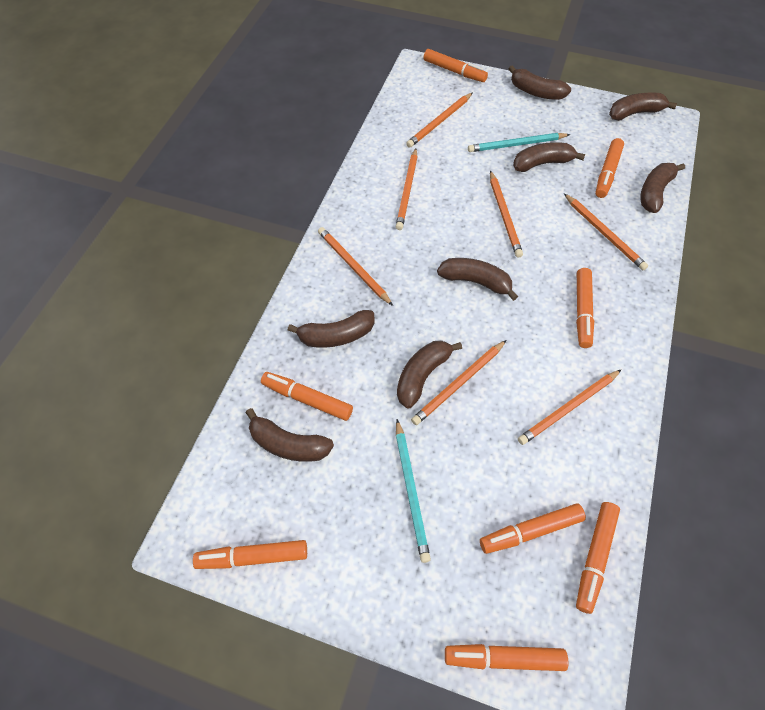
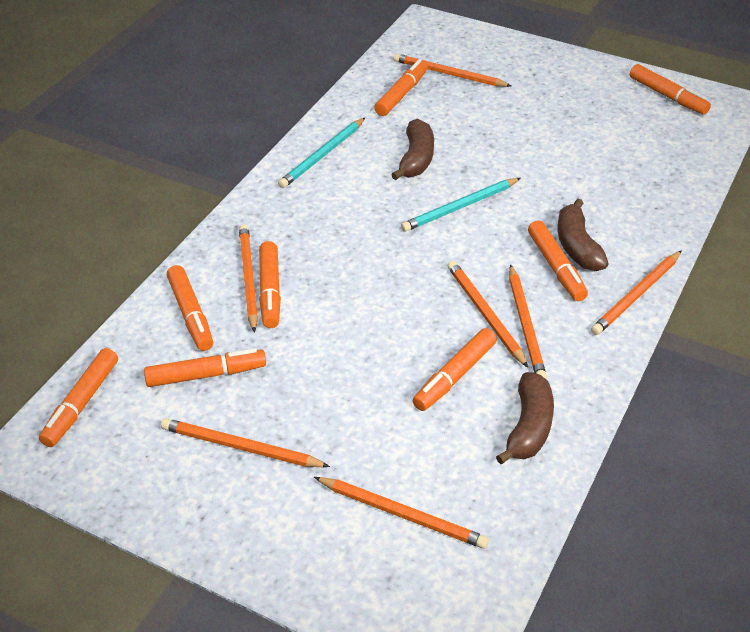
brown banana: 8 -> 3

